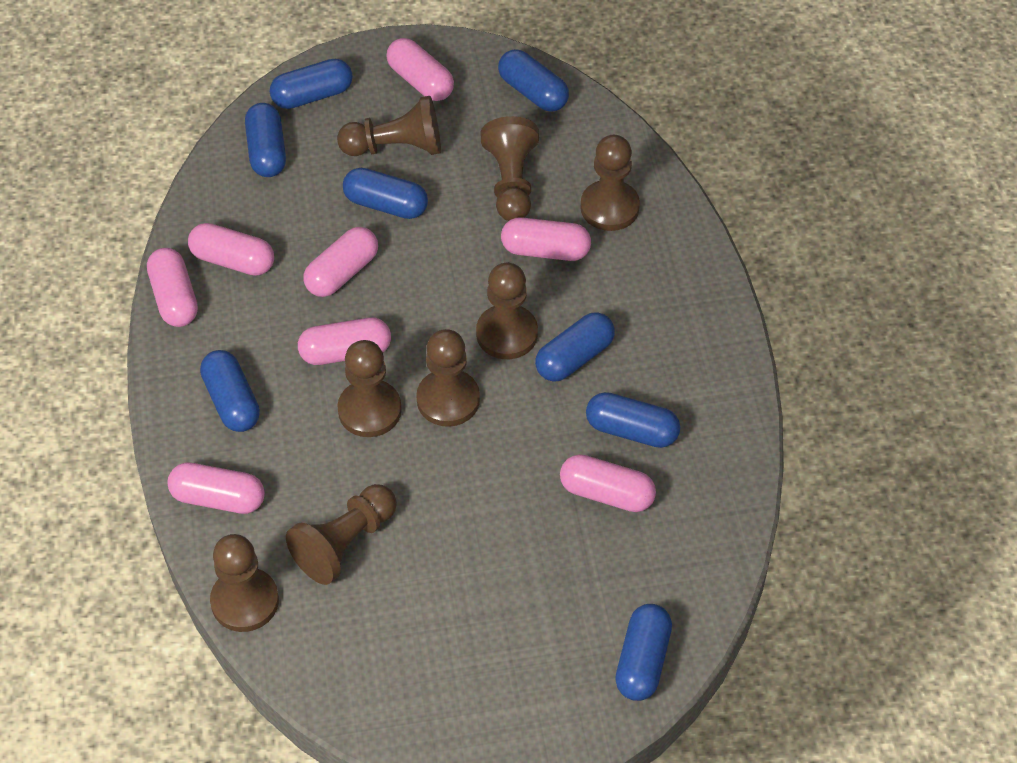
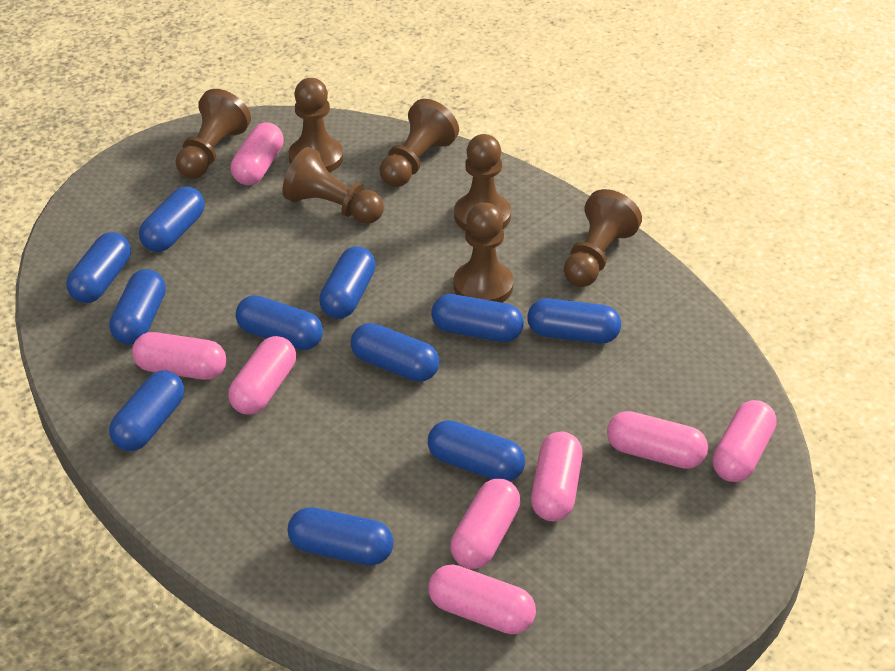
blue capsule: 8 -> 11
brown pawn: 8 -> 7

